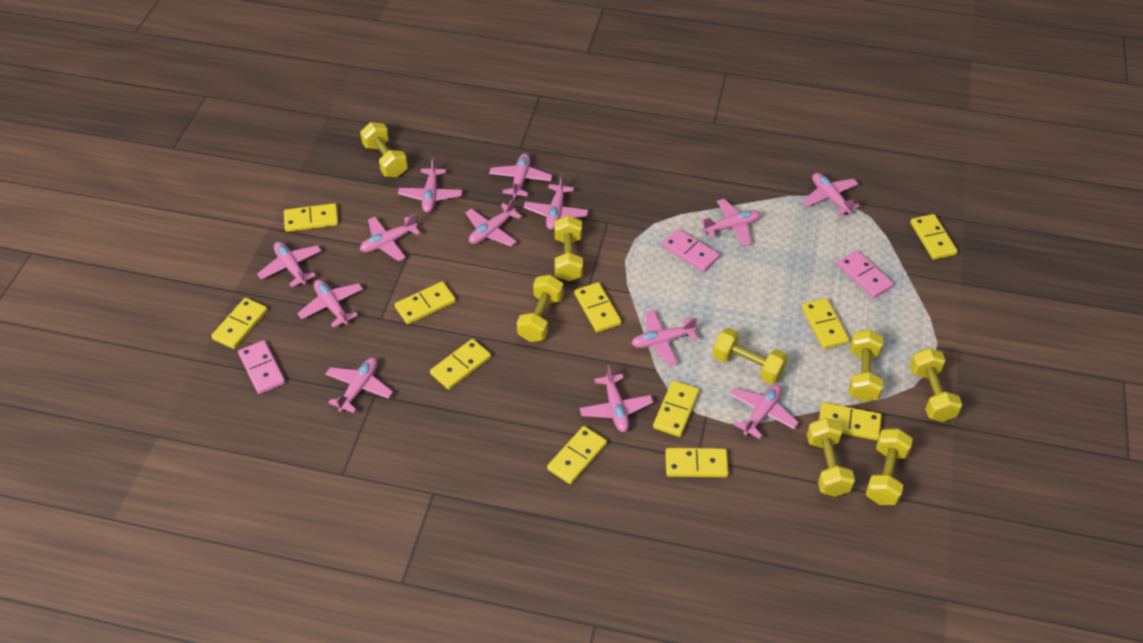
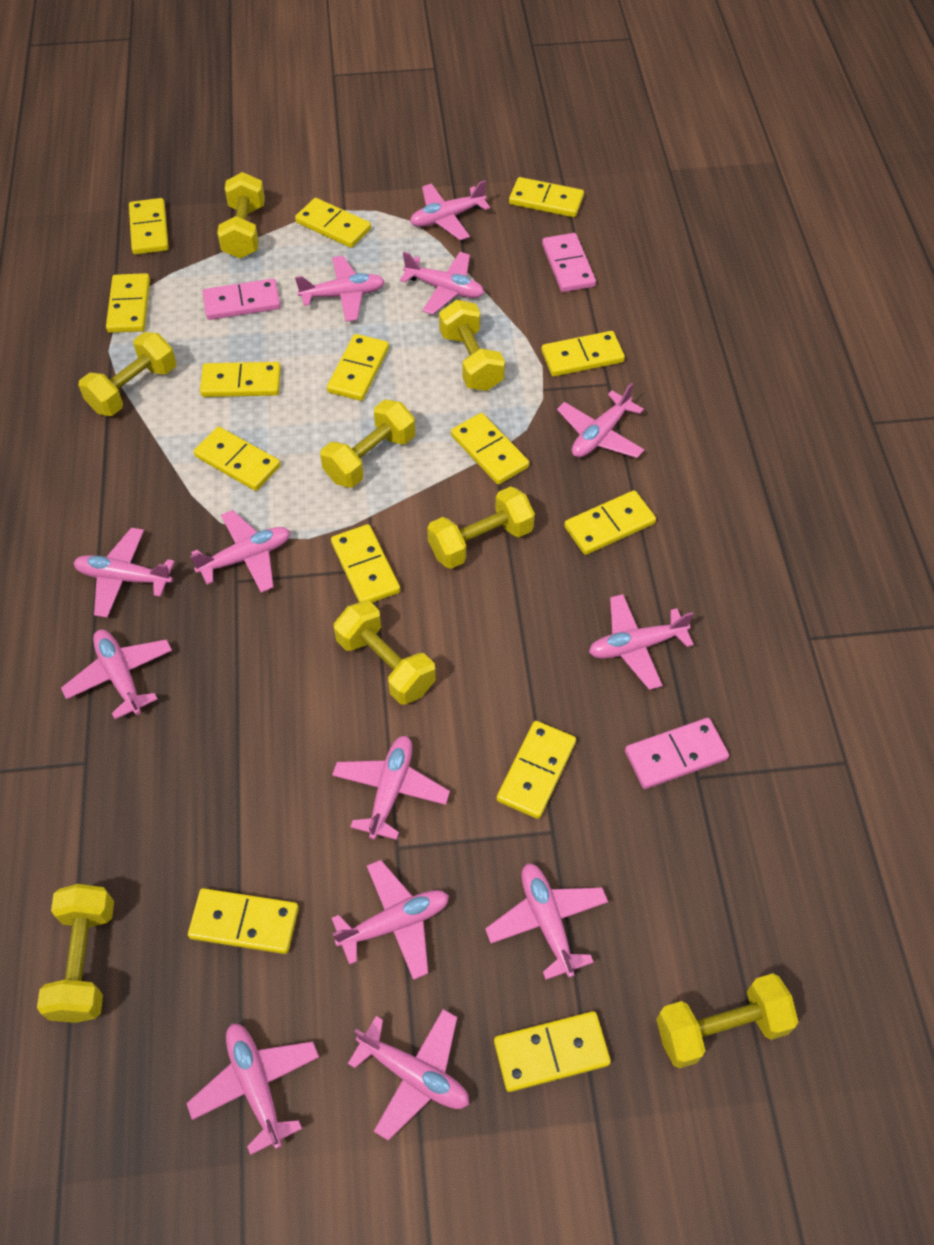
yellow domino: 11 -> 14

